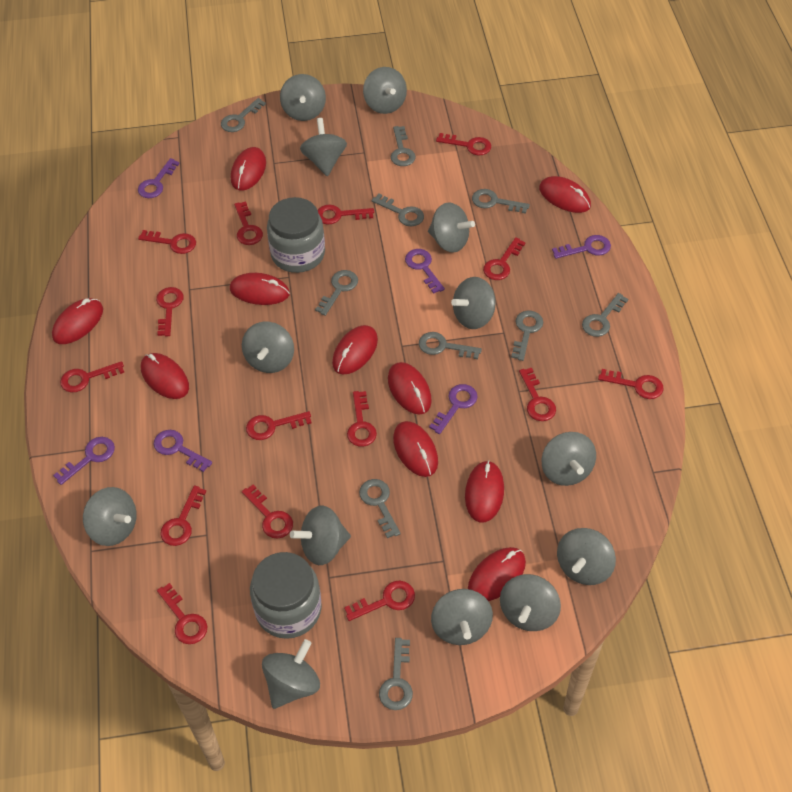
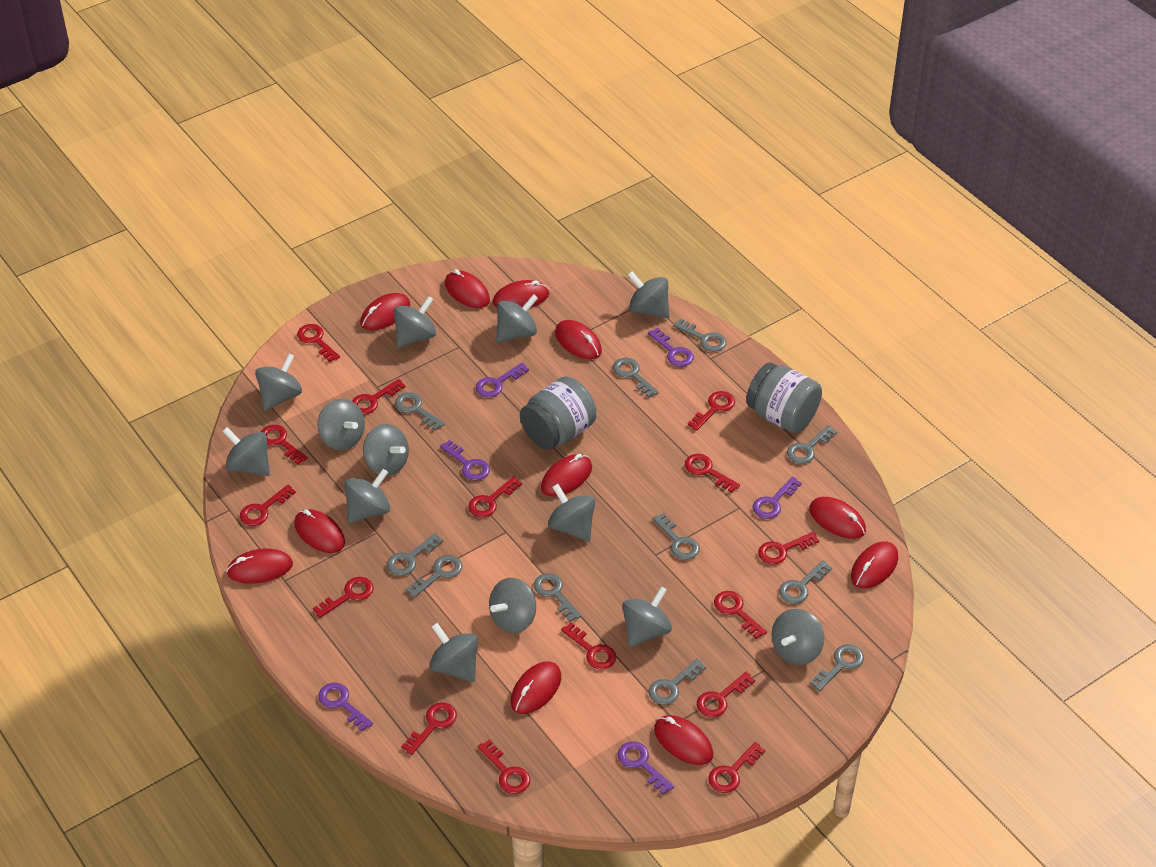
grey key: 10 -> 11
red mouse: 10 -> 11

